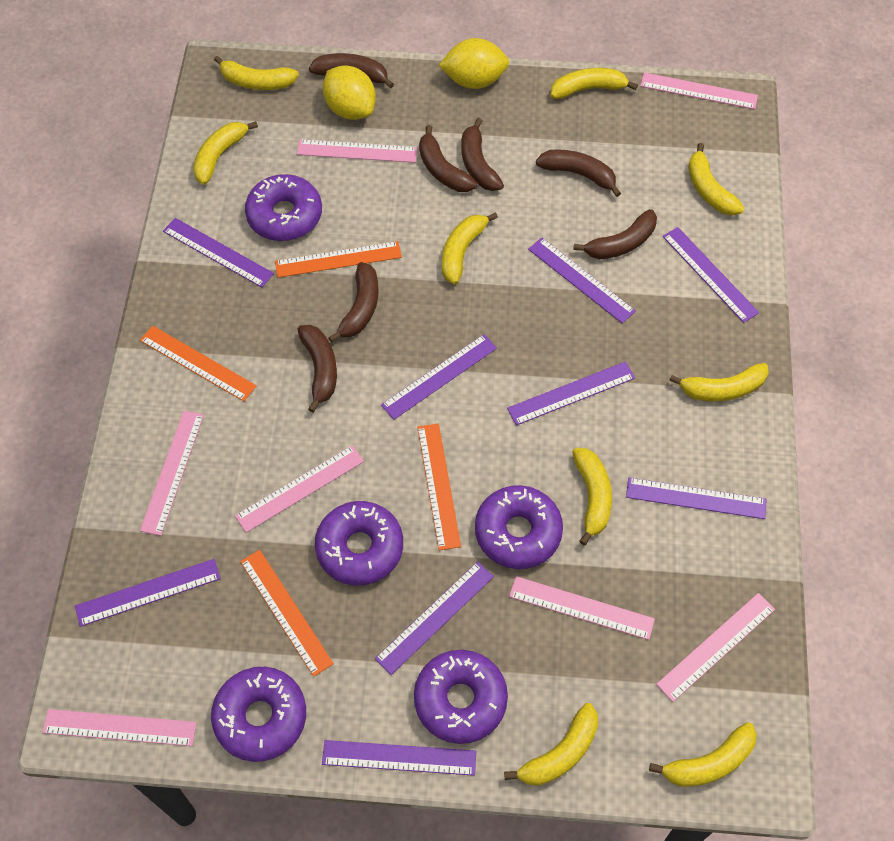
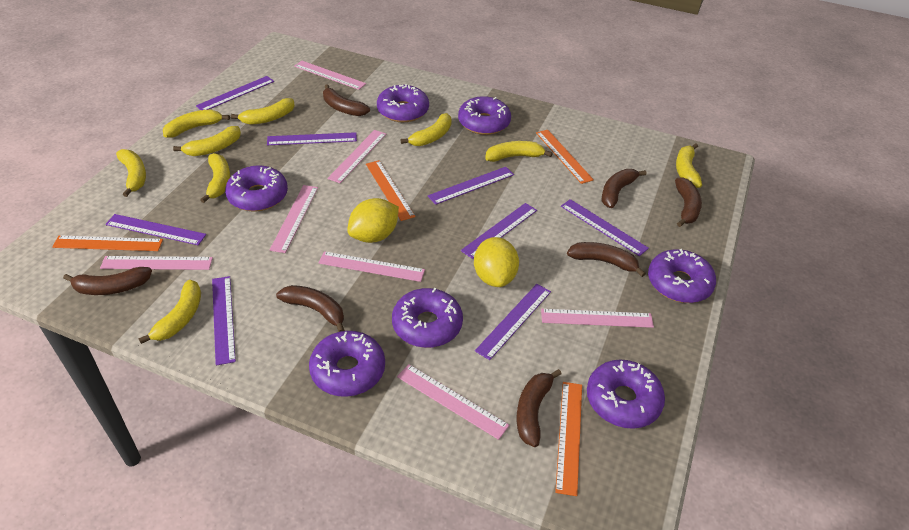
purple donut: 5 -> 7
purple ruler: 9 -> 8

